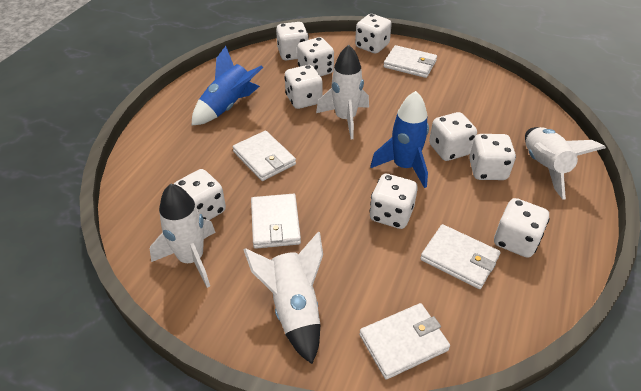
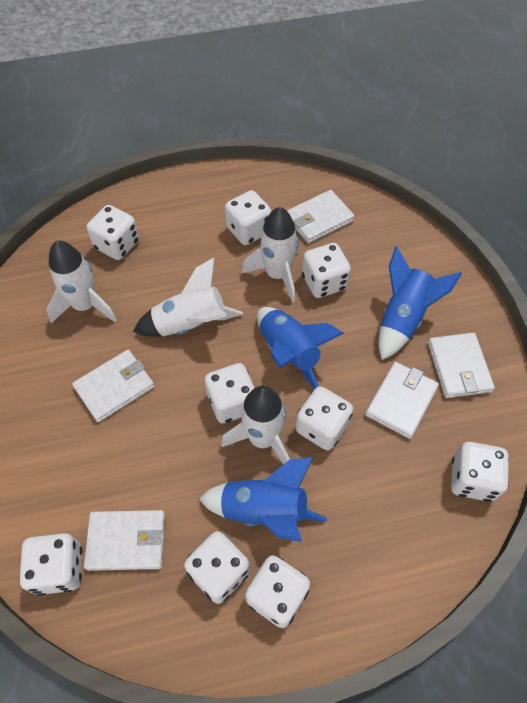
blue rocket: 2 -> 3

